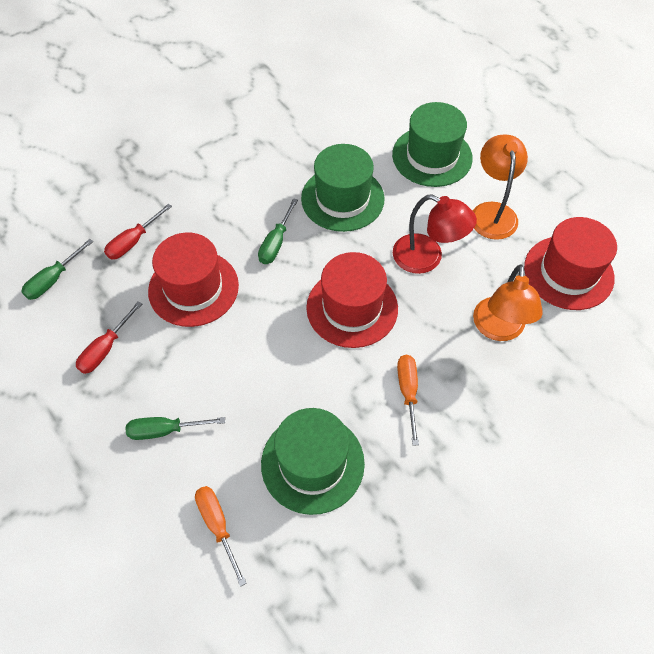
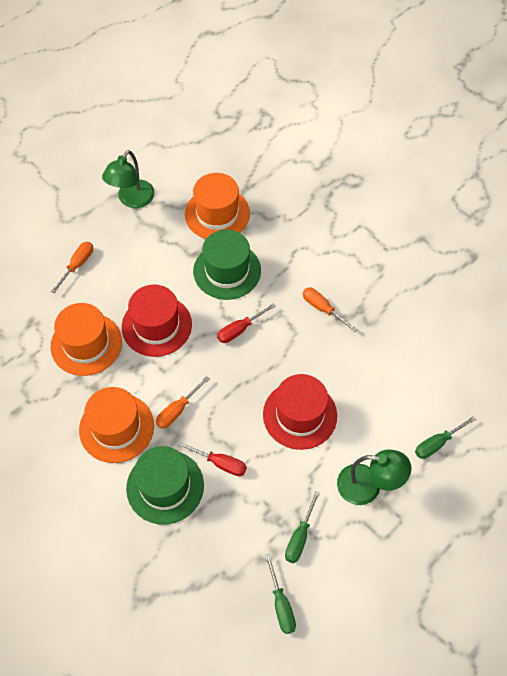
green hat: 3 -> 2
green lamp: 0 -> 2
orange hat: 0 -> 3
orange lamp: 2 -> 0
orange screwdriver: 2 -> 3
red hat: 3 -> 2
red lamp: 1 -> 0

